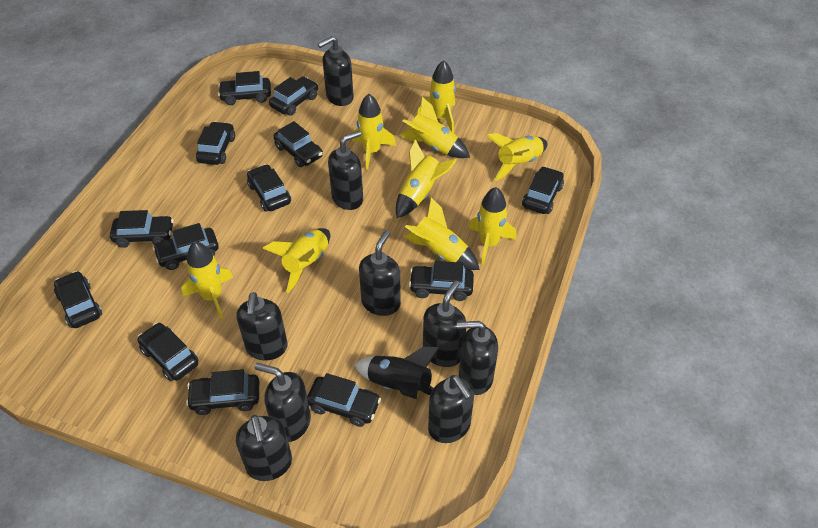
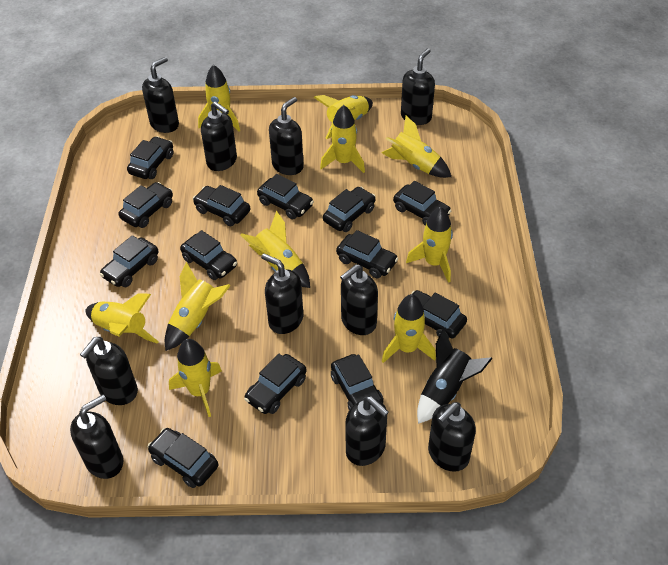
black soap dispenser: 9 -> 10
yellow rocket: 9 -> 10

